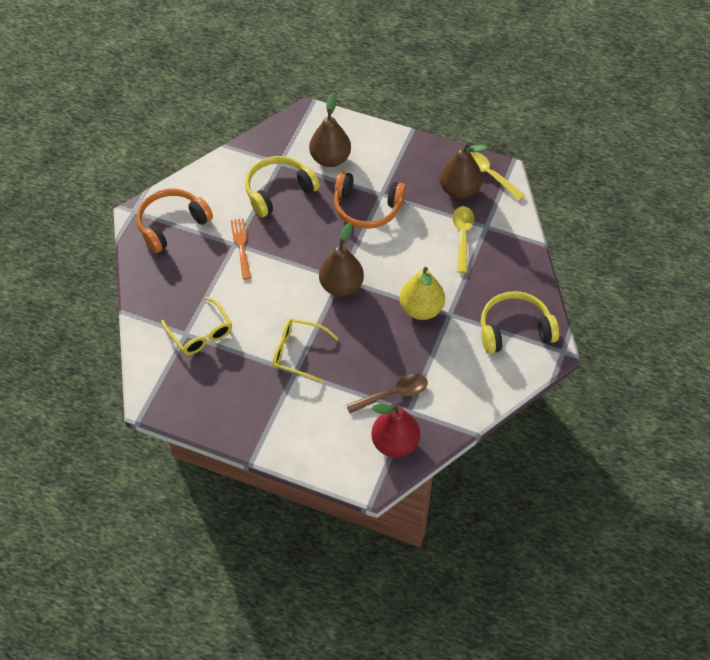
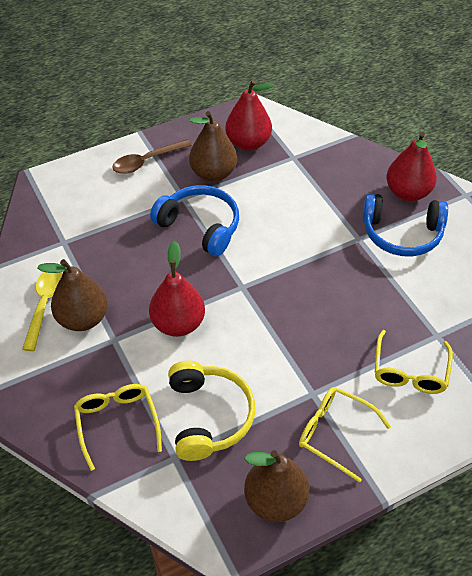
blue headphones: 0 -> 2
orange fork: 1 -> 0
orange headphones: 2 -> 0
red pear: 1 -> 3
yellow glasses: 2 -> 3
yellow headphones: 2 -> 1
yellow pear: 1 -> 0
yellow spoon: 2 -> 1

